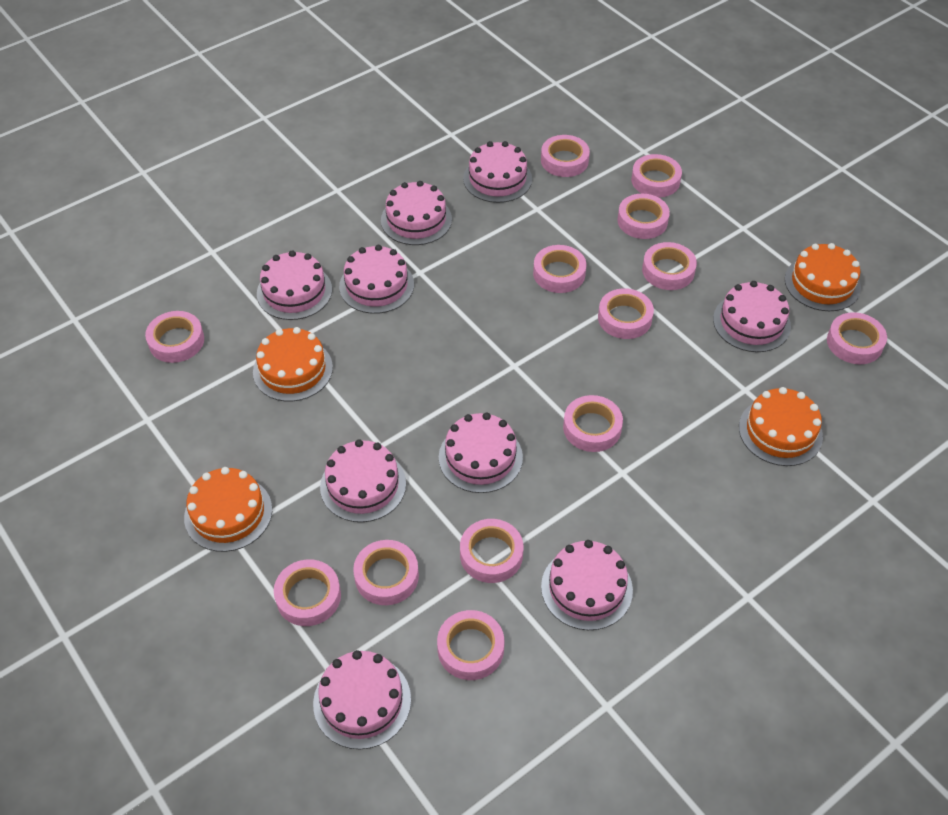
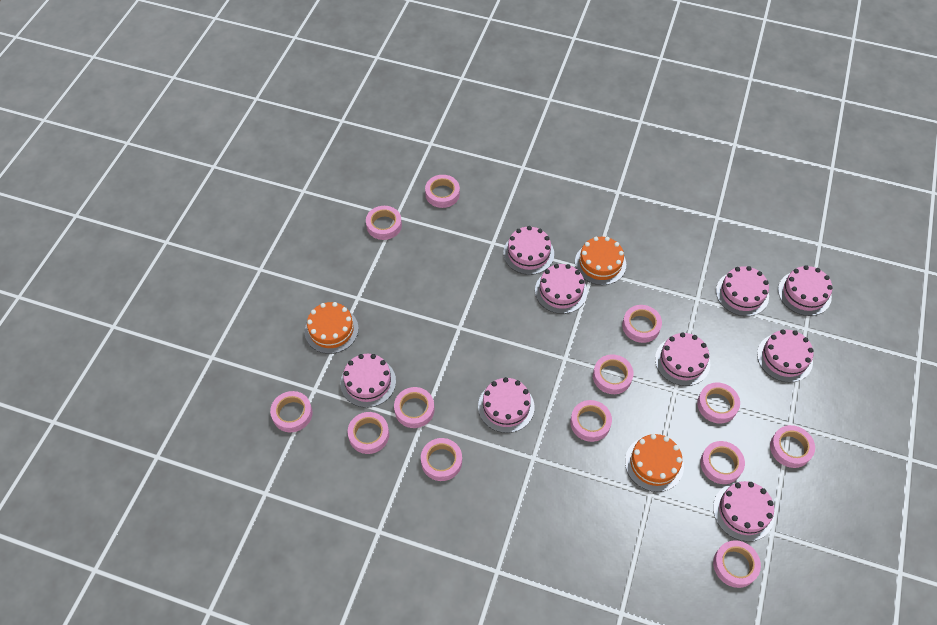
orange cake: 4 -> 3

